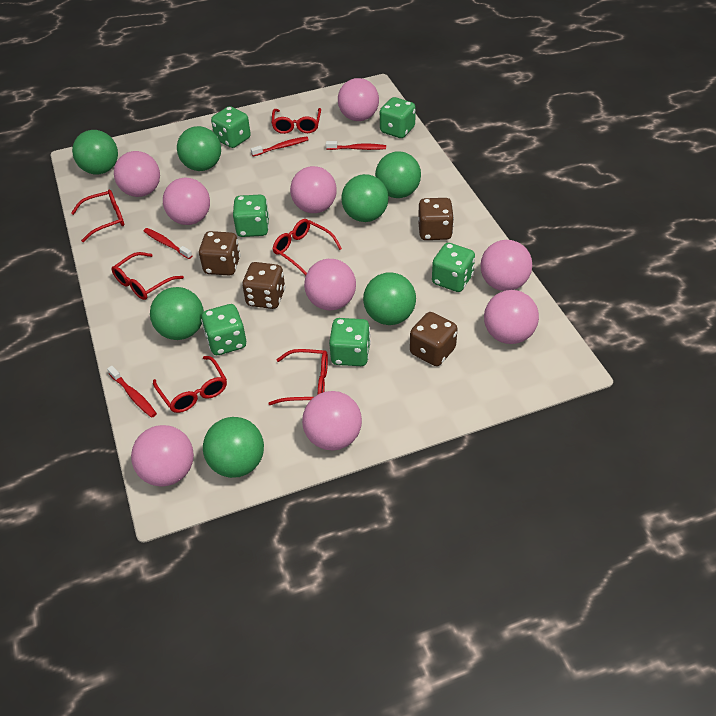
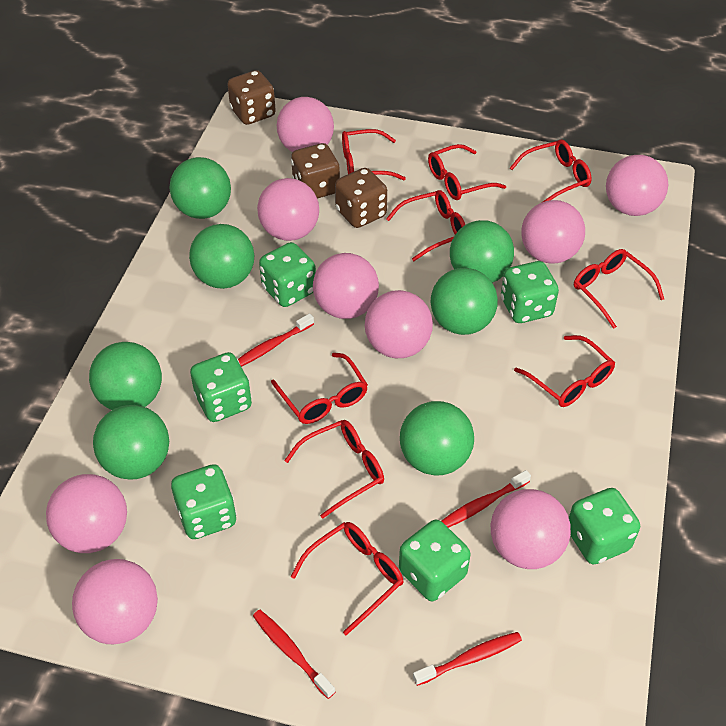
brown dice: 4 -> 3
red glasses: 6 -> 9

